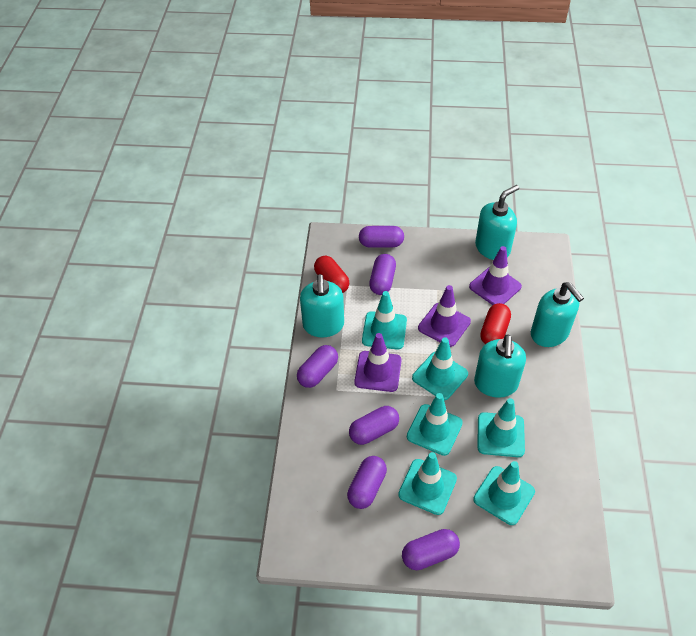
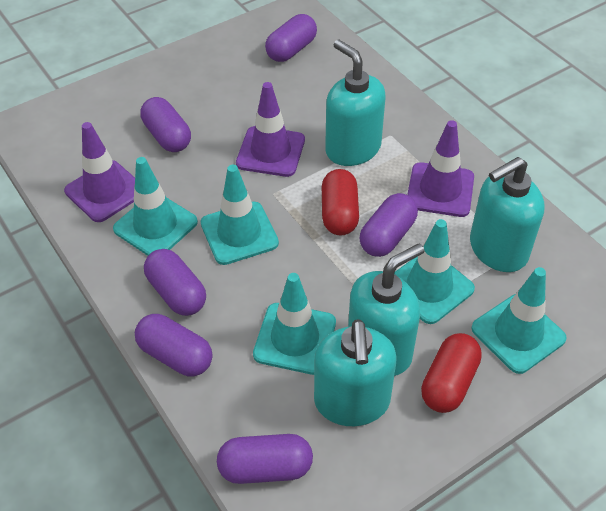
turquoise traffic cone: 6 -> 5

